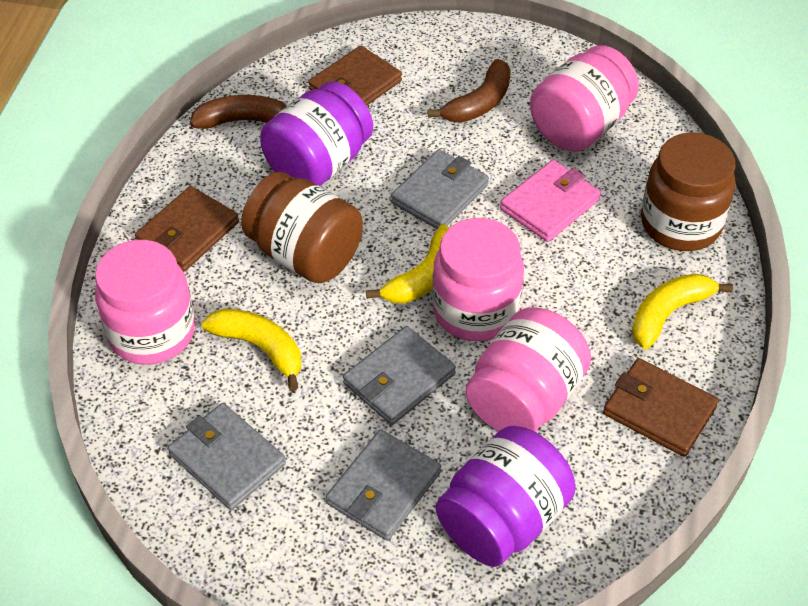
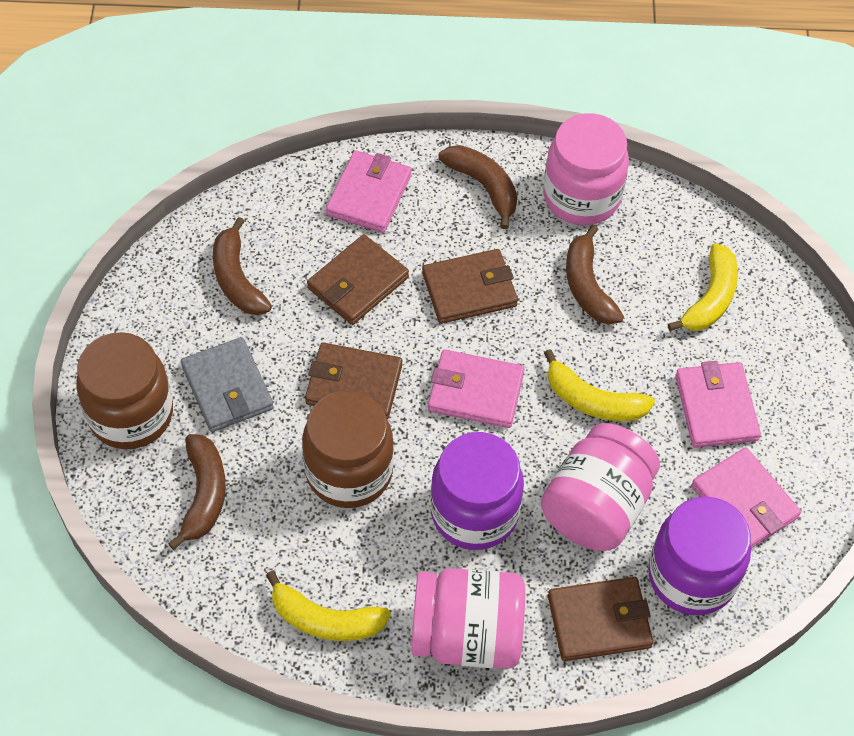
brown banana: 2 -> 4
brown wallet: 3 -> 4
grey wallet: 4 -> 1
pink jar: 4 -> 3
pink wallet: 1 -> 4

